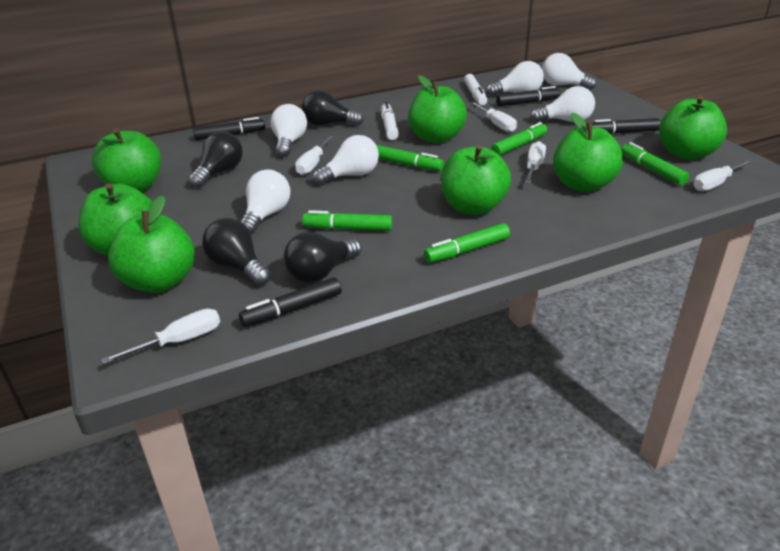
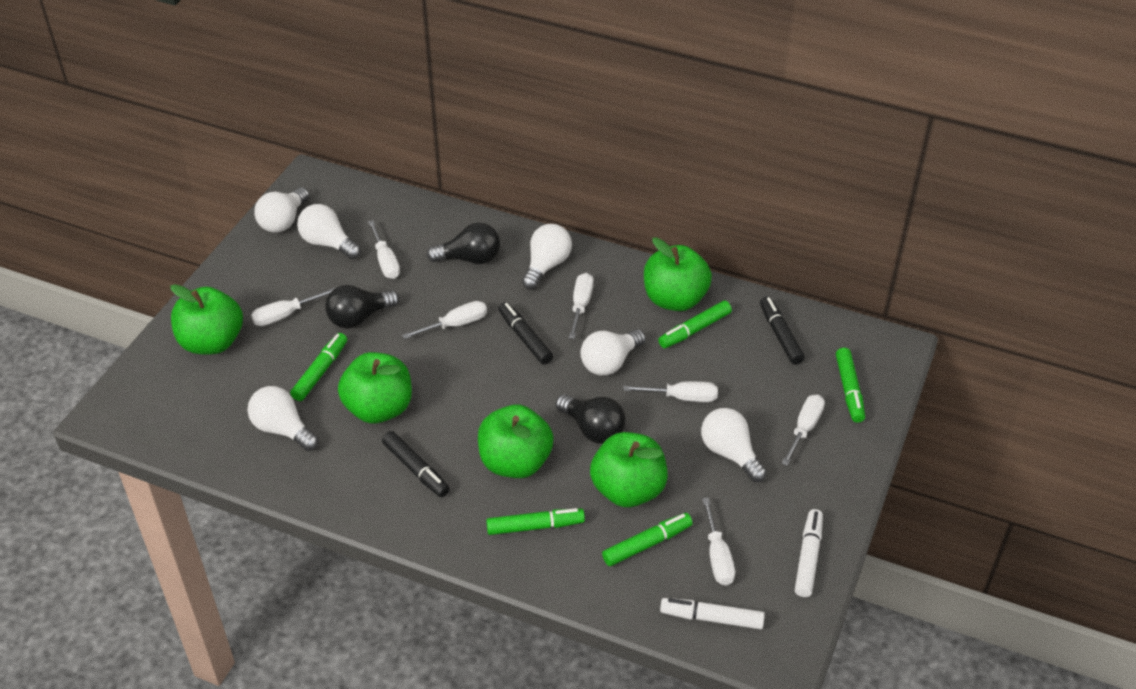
black light bulb: 4 -> 3
black marker: 4 -> 3
green apple: 7 -> 5
white screwdriver: 5 -> 7

